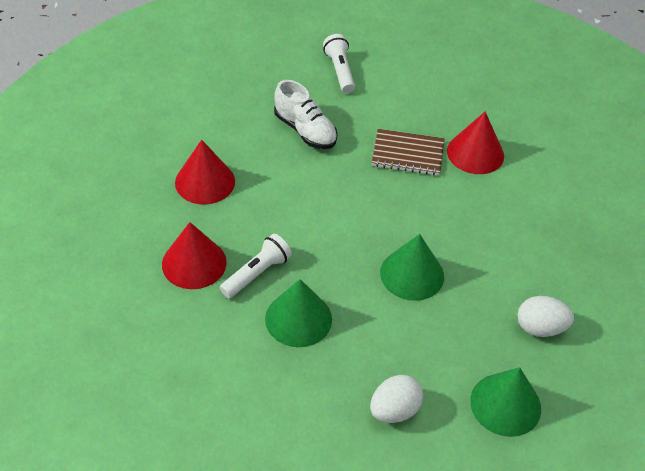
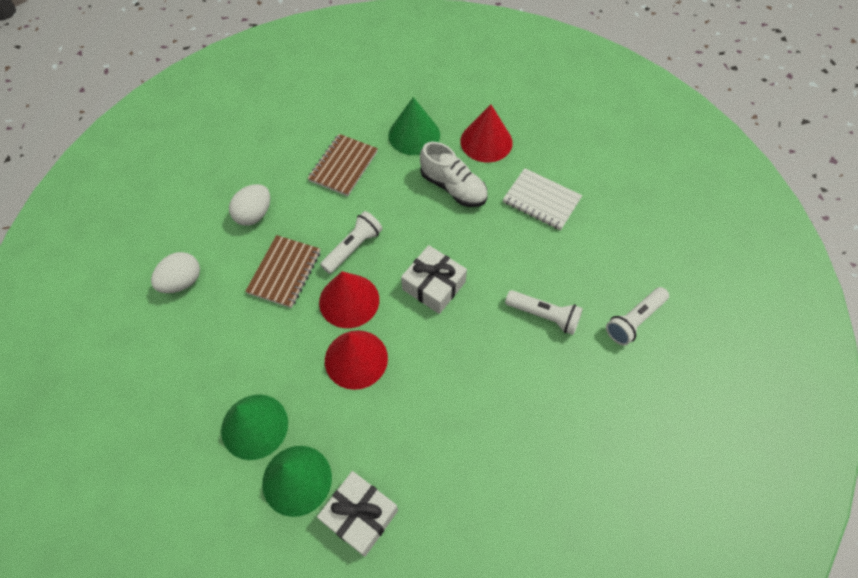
brown notebook: 1 -> 2
white flashlight: 2 -> 3
white gift: 0 -> 2
white notebook: 0 -> 1

